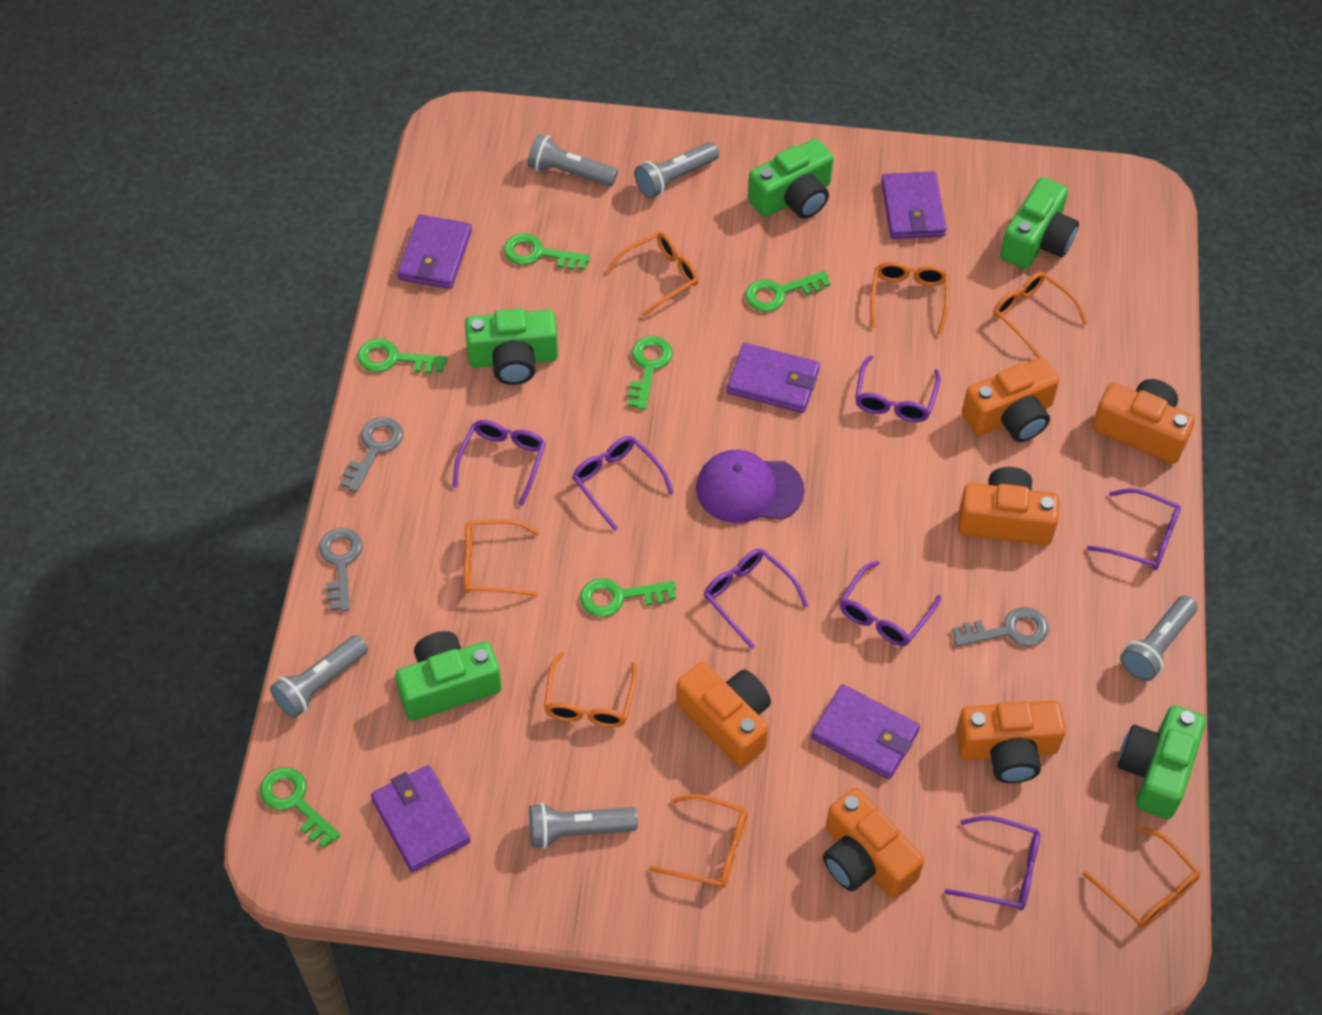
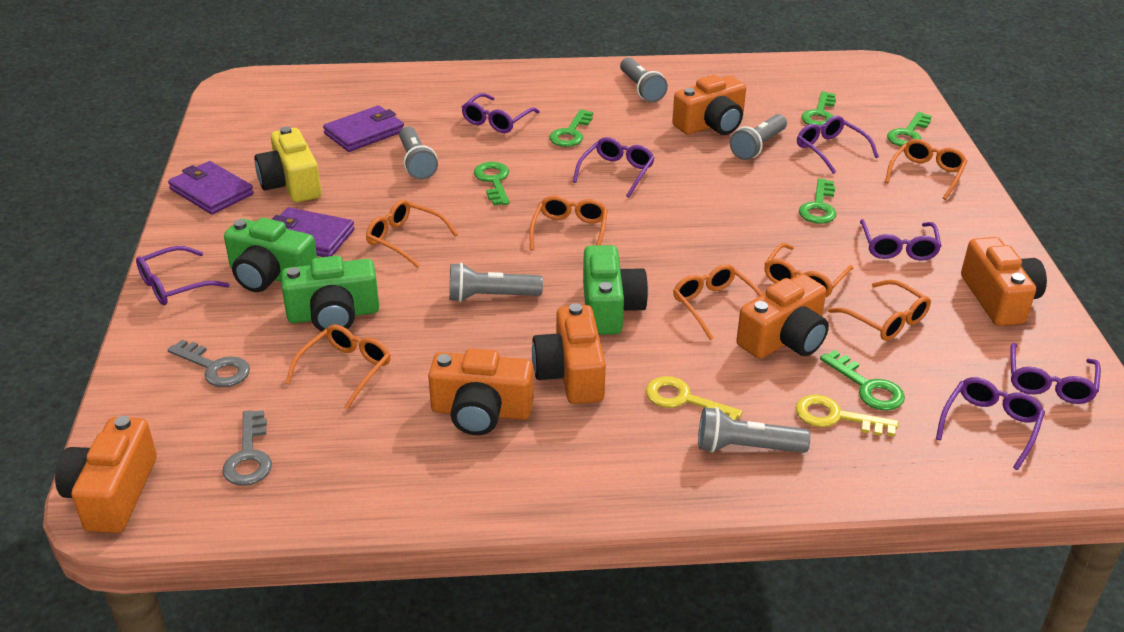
green camera: 5 -> 3
grey key: 3 -> 2
purple cap: 1 -> 0
purple wallet: 5 -> 3
yellow camera: 0 -> 1
yellow key: 0 -> 2

